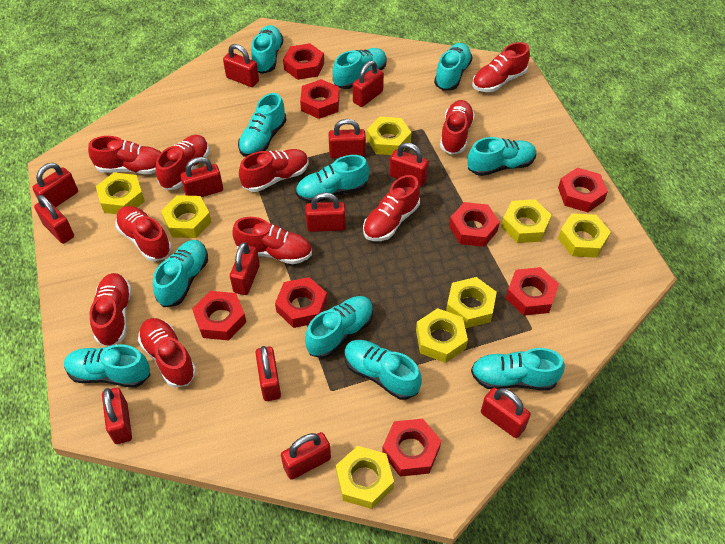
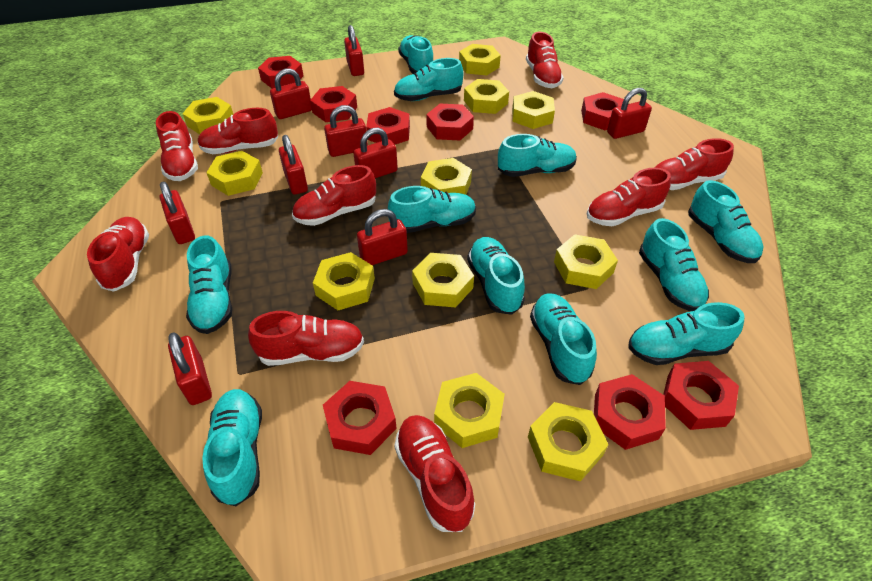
red padlock: 13 -> 9
red shoe: 10 -> 9
yellow nut: 8 -> 11

